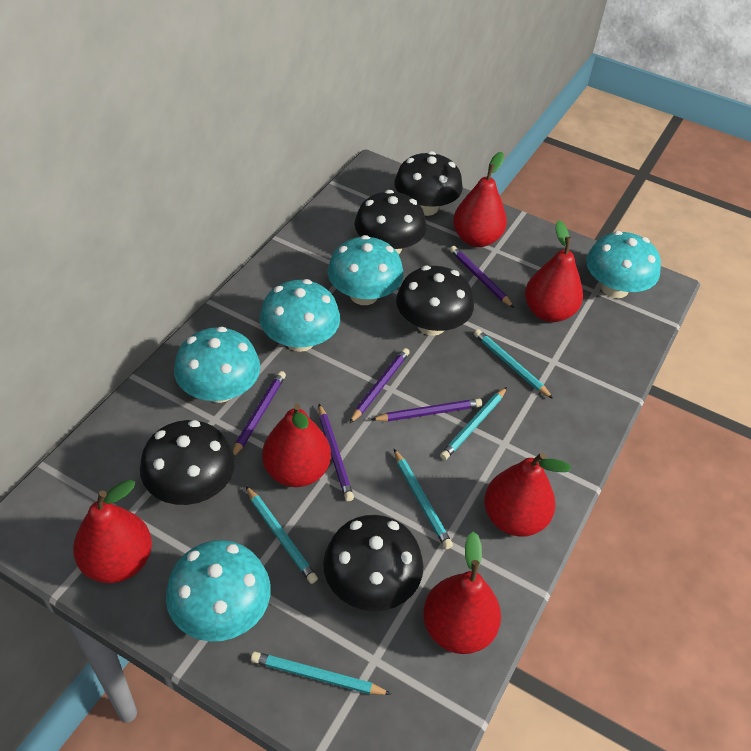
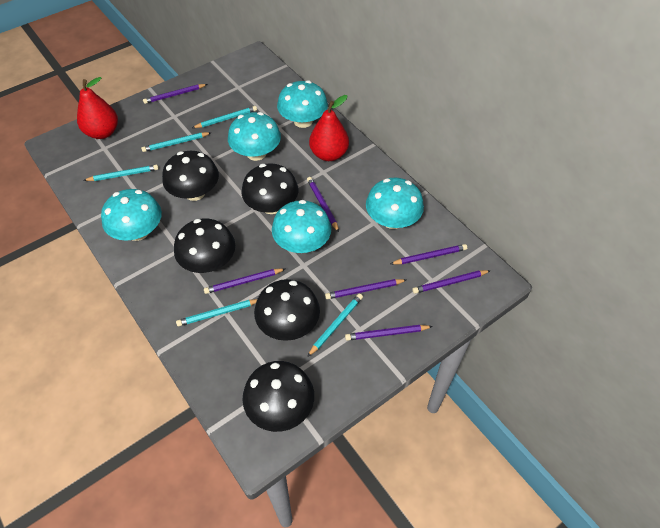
purple pencil: 5 -> 7
red pear: 6 -> 2

